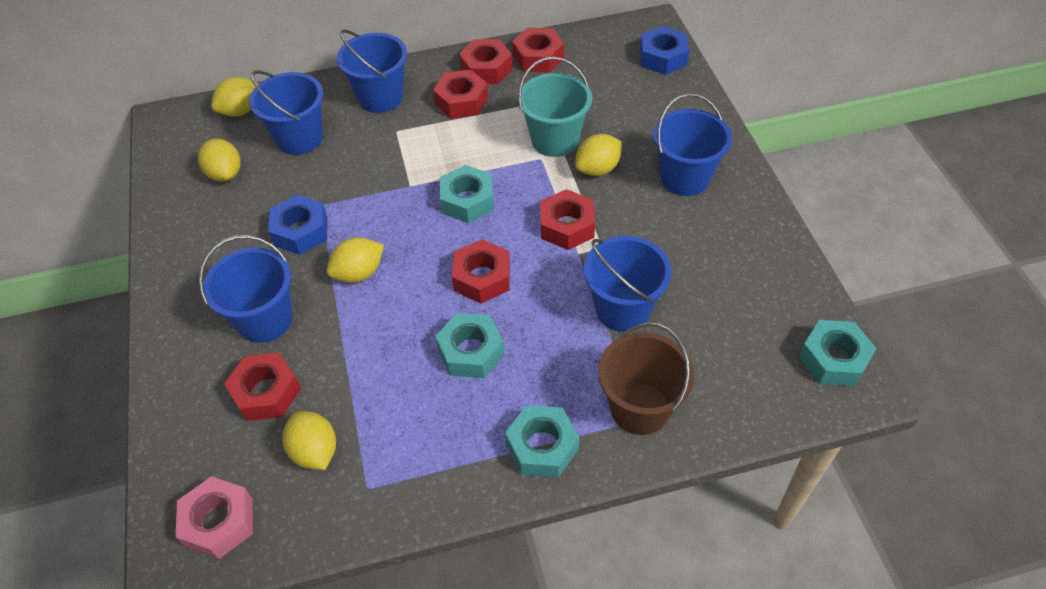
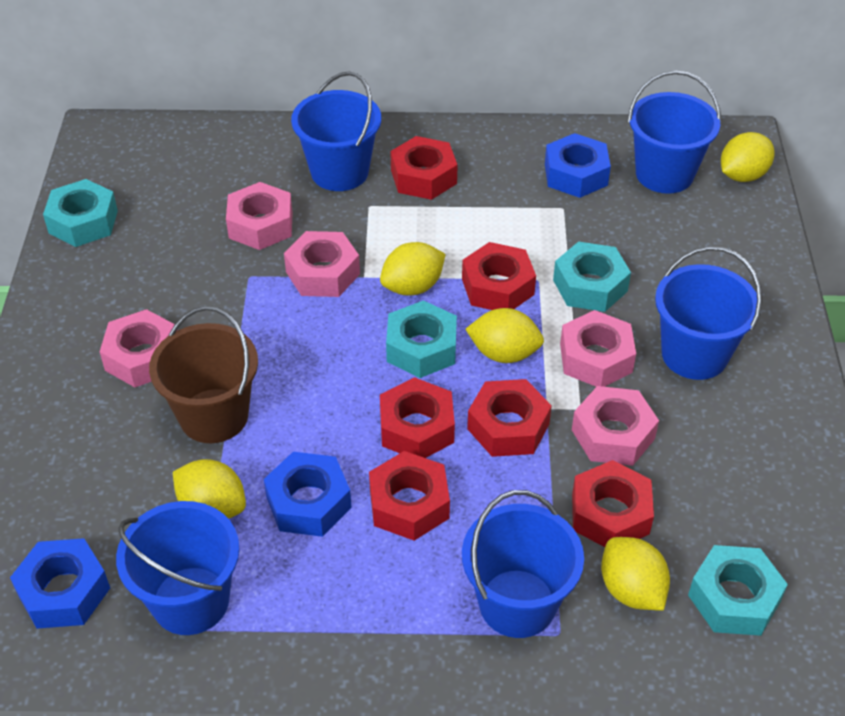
blue nut: 2 -> 3
pink nut: 1 -> 5
turquoise bucket: 1 -> 0

